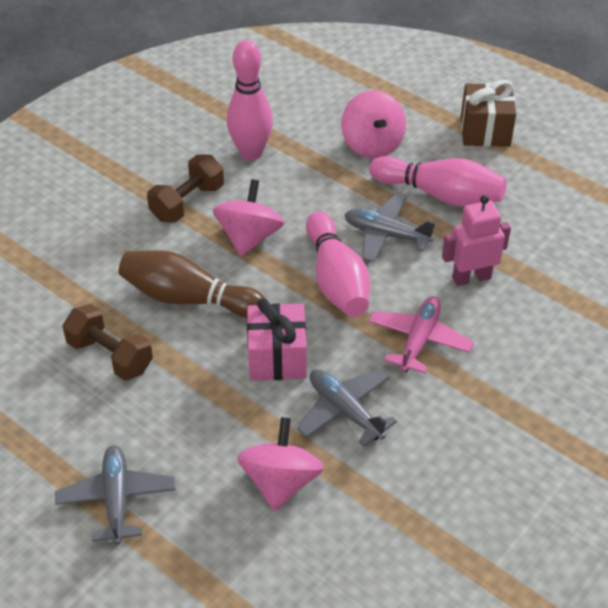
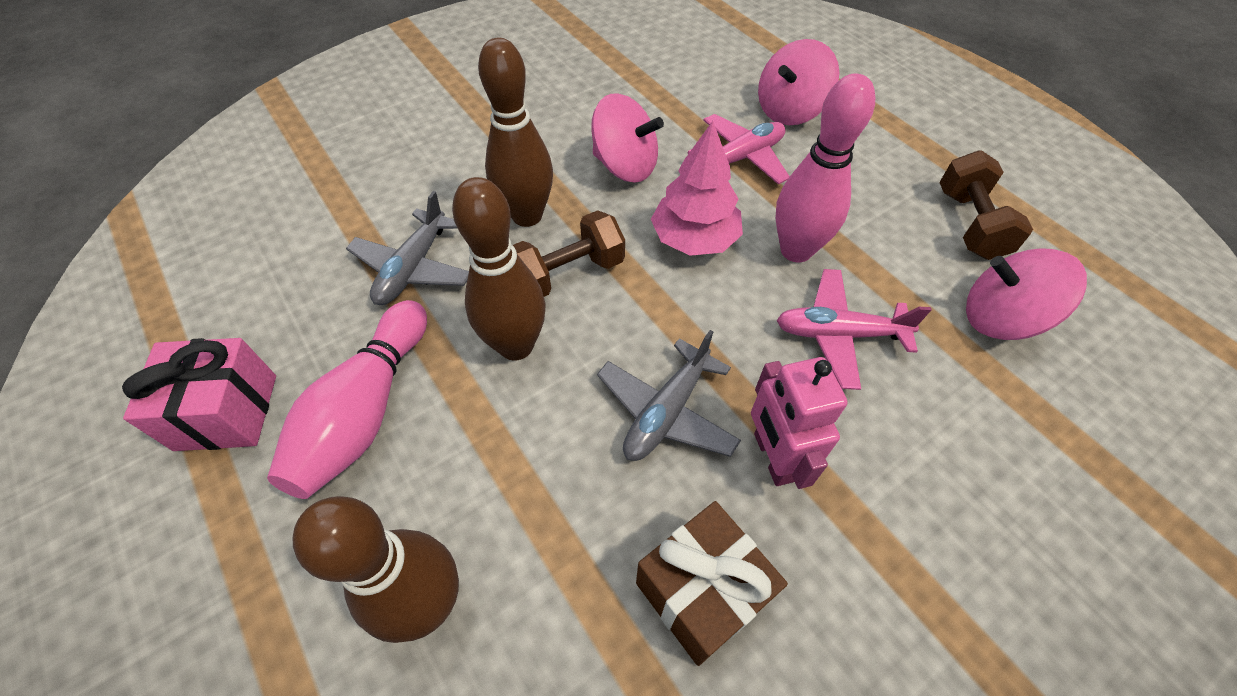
brown bowling pin: 1 -> 3
grey plane: 3 -> 2
pink bowling pin: 3 -> 2
pink plane: 1 -> 2
pink tree: 0 -> 1

